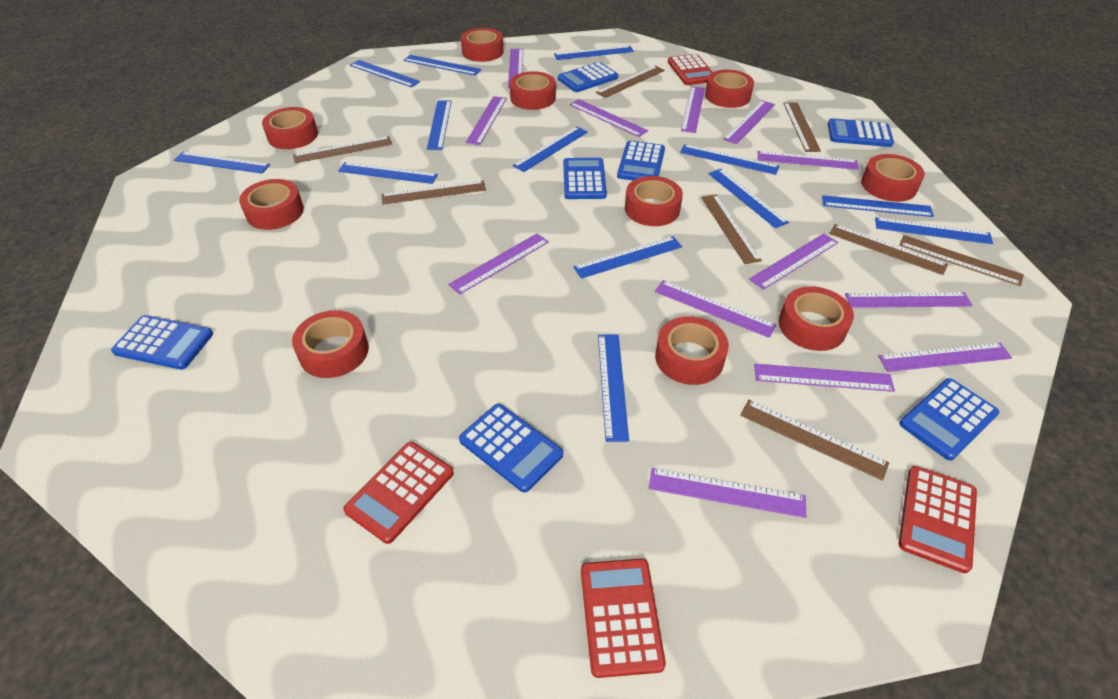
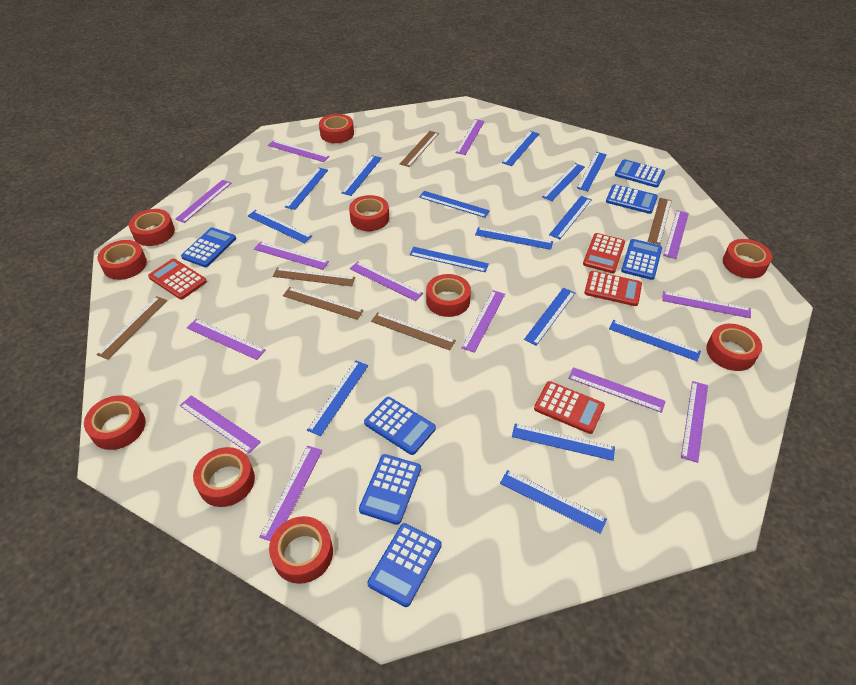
blue ruler: 13 -> 15
brown ruler: 8 -> 6

